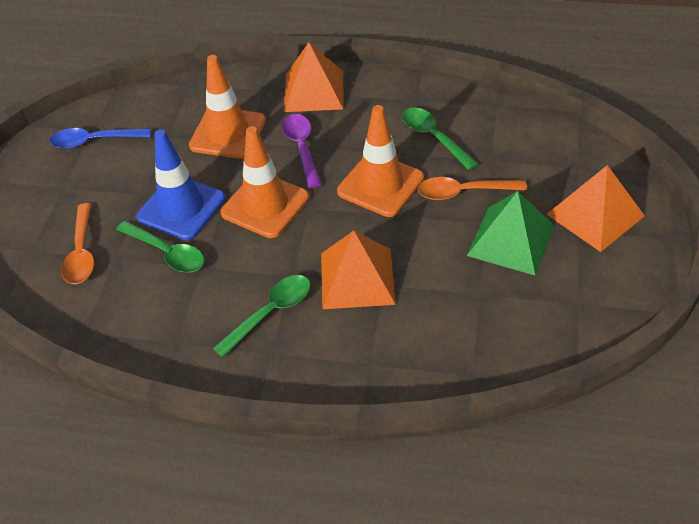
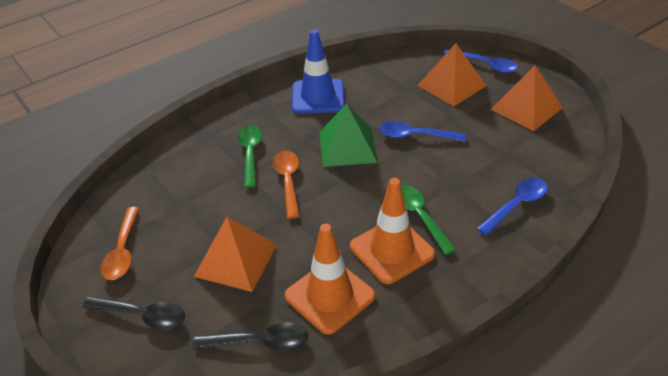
black spoon: 0 -> 2
blue spoon: 1 -> 3
green spoon: 3 -> 2
orange traffic cone: 3 -> 2
purple spoon: 1 -> 0

